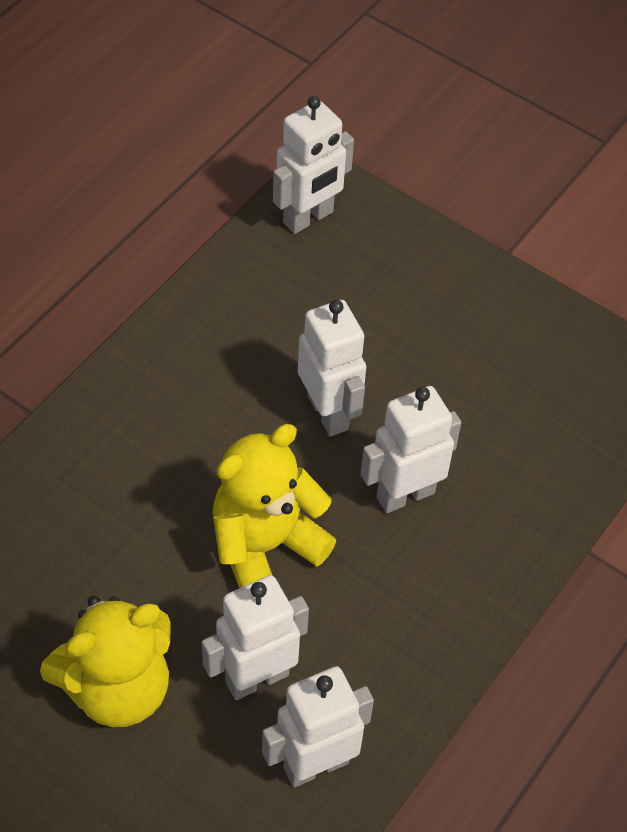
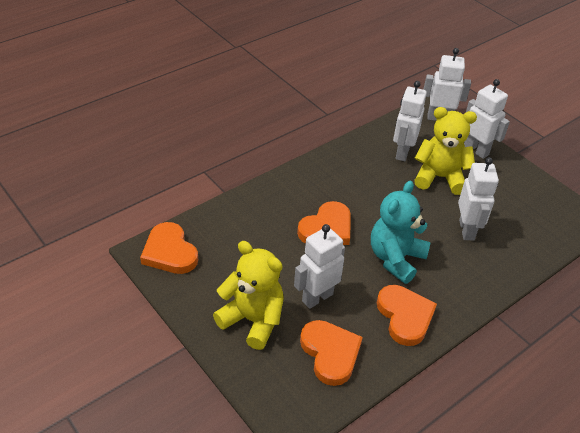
orange heart: 0 -> 4
turquoise teddy bear: 0 -> 1

